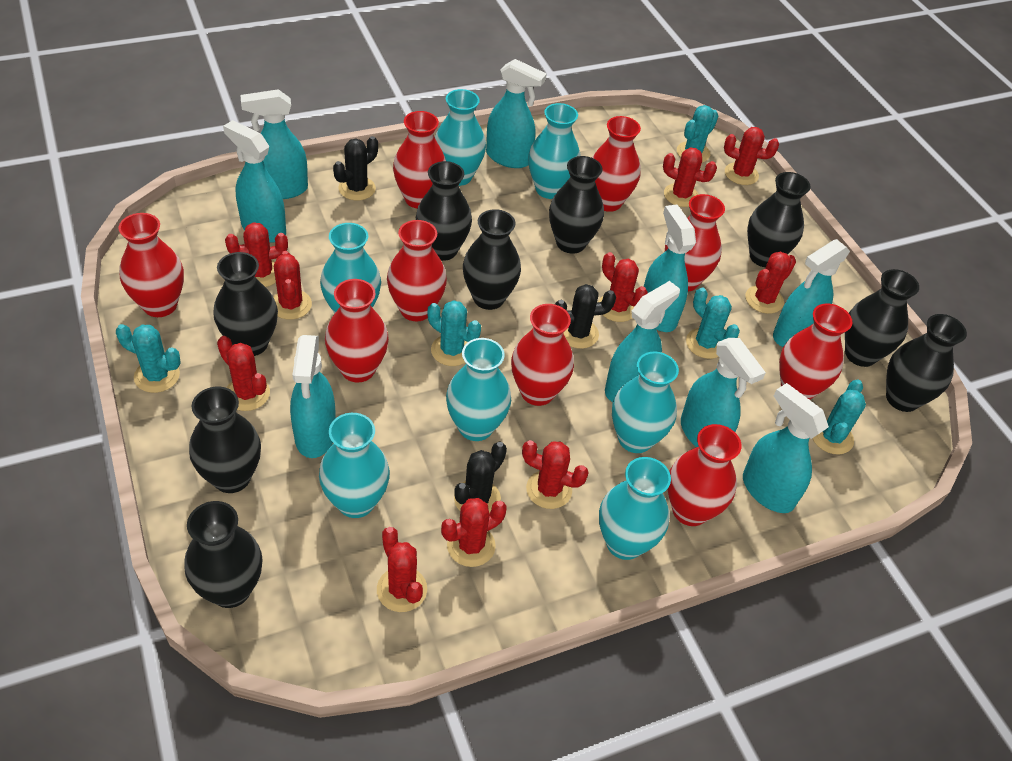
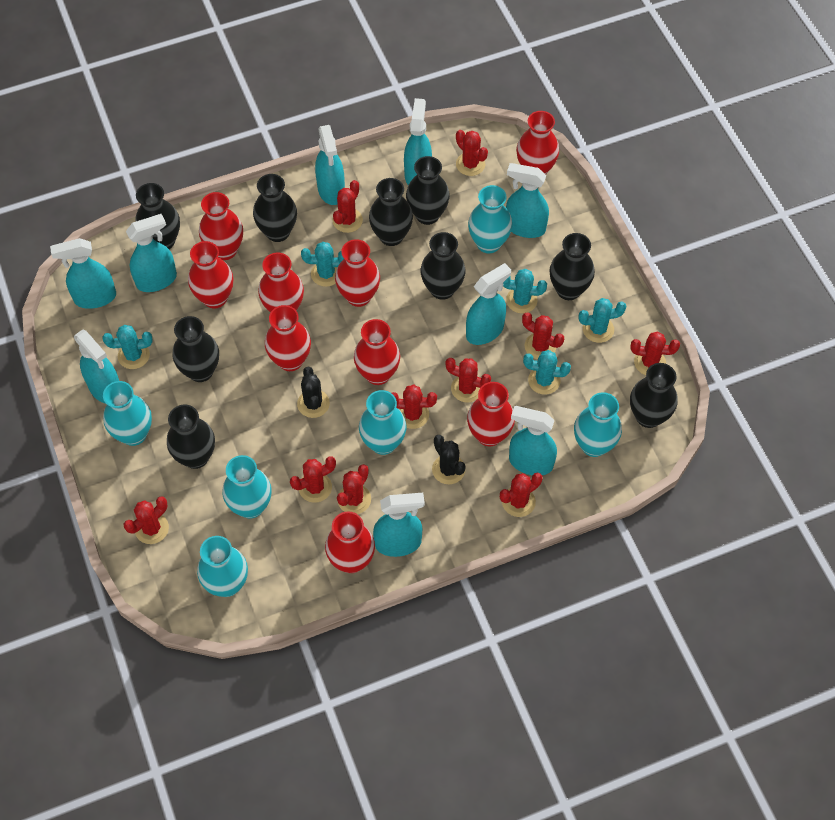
black cactus: 3 -> 2
turquoise vase: 7 -> 6

